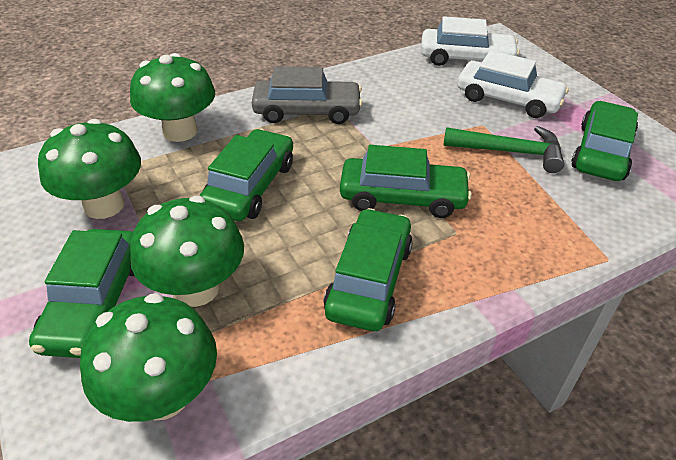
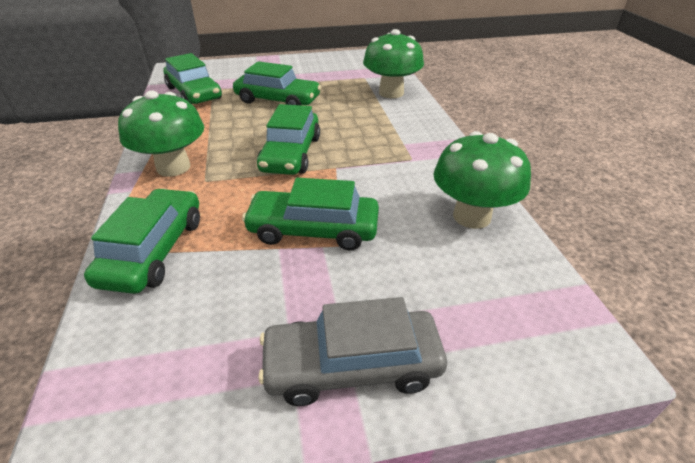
green hammer: 1 -> 0
green mushroom: 4 -> 3
white car: 2 -> 0

